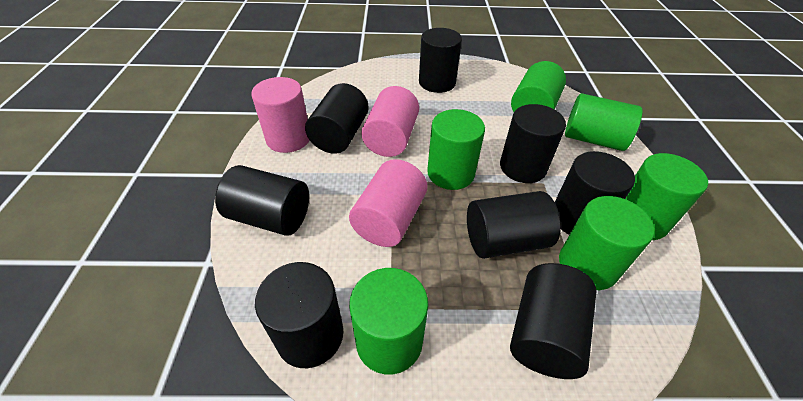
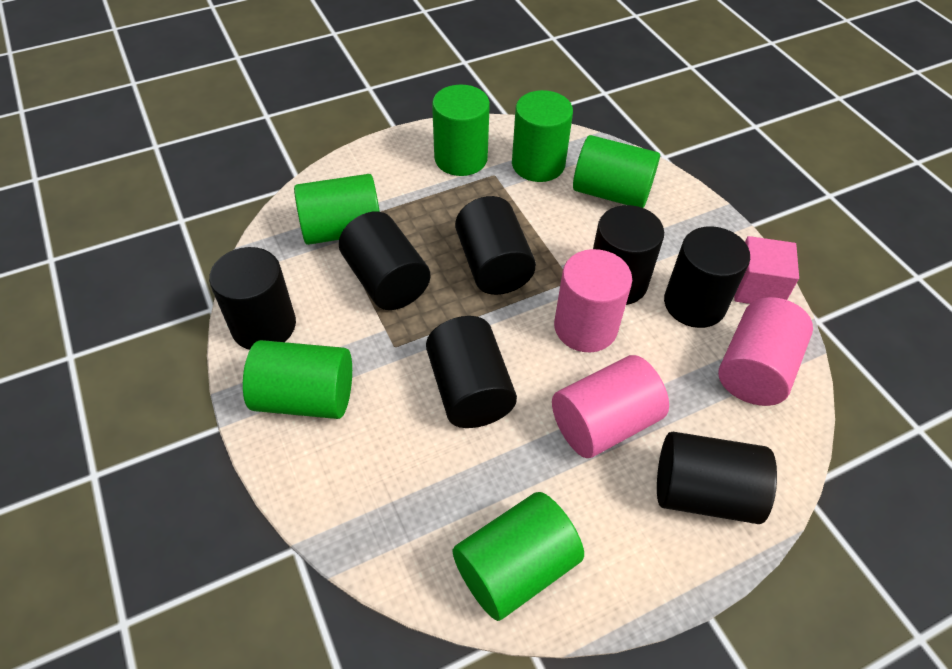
black cylinder: 8 -> 7
pink cube: 0 -> 1

